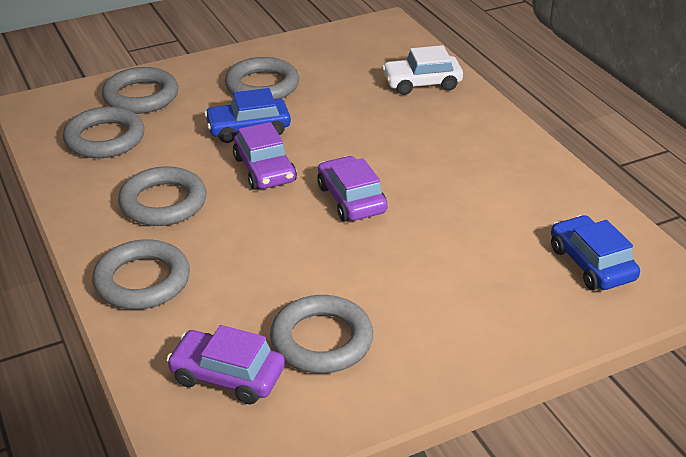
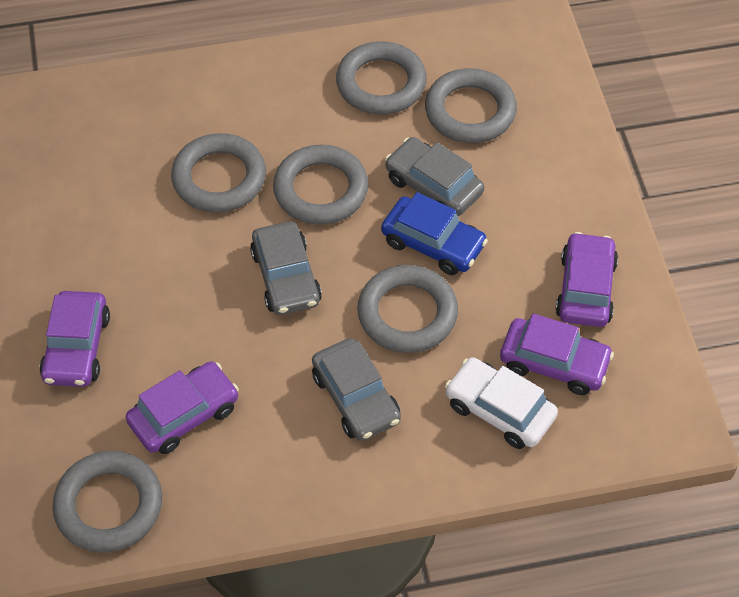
blue car: 2 -> 1
grey car: 0 -> 3
purple car: 3 -> 4

